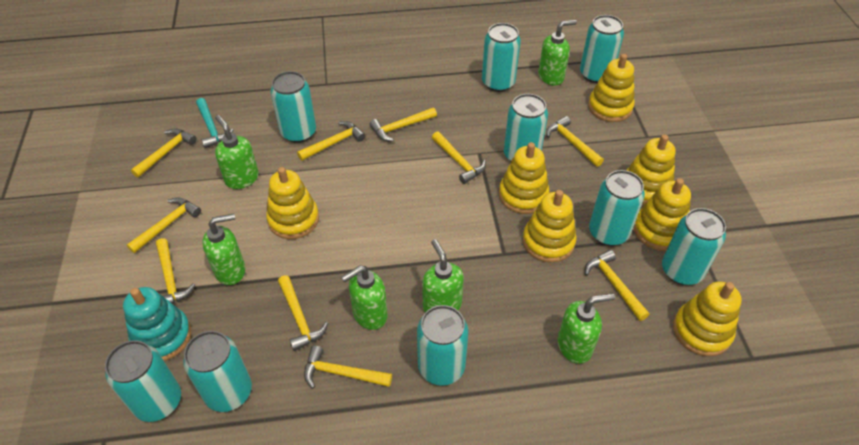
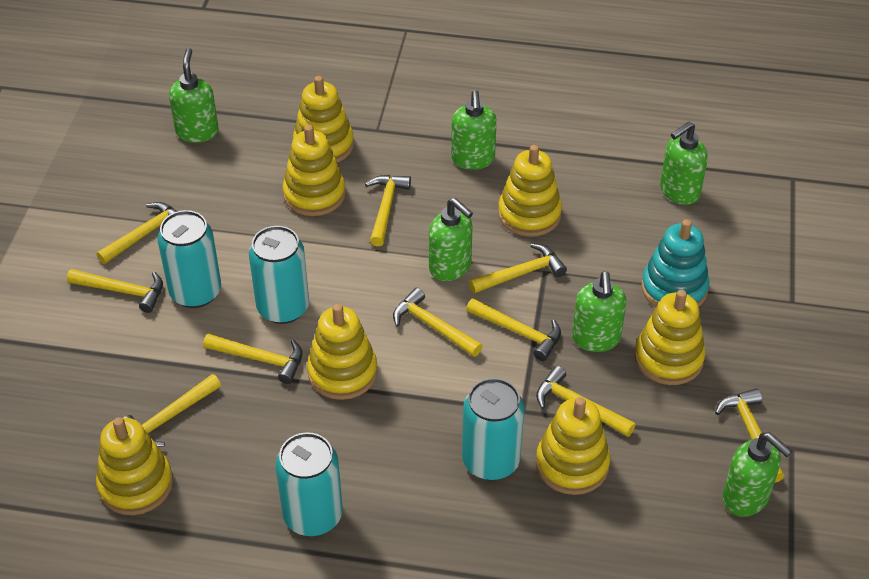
turquoise can: 9 -> 4
turquoise hammer: 1 -> 0

